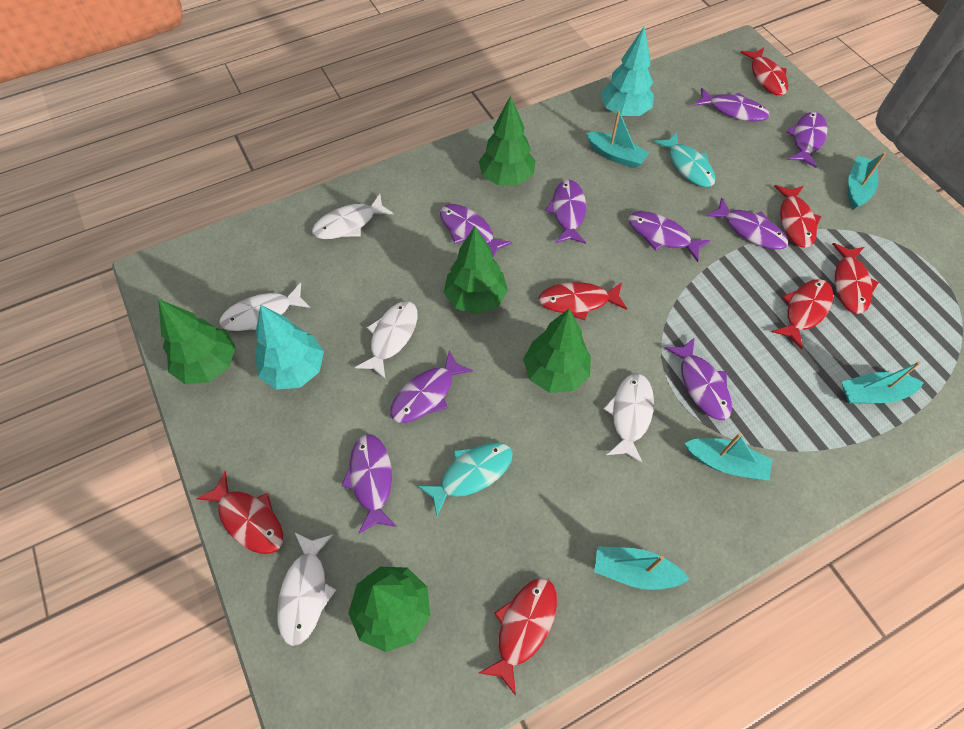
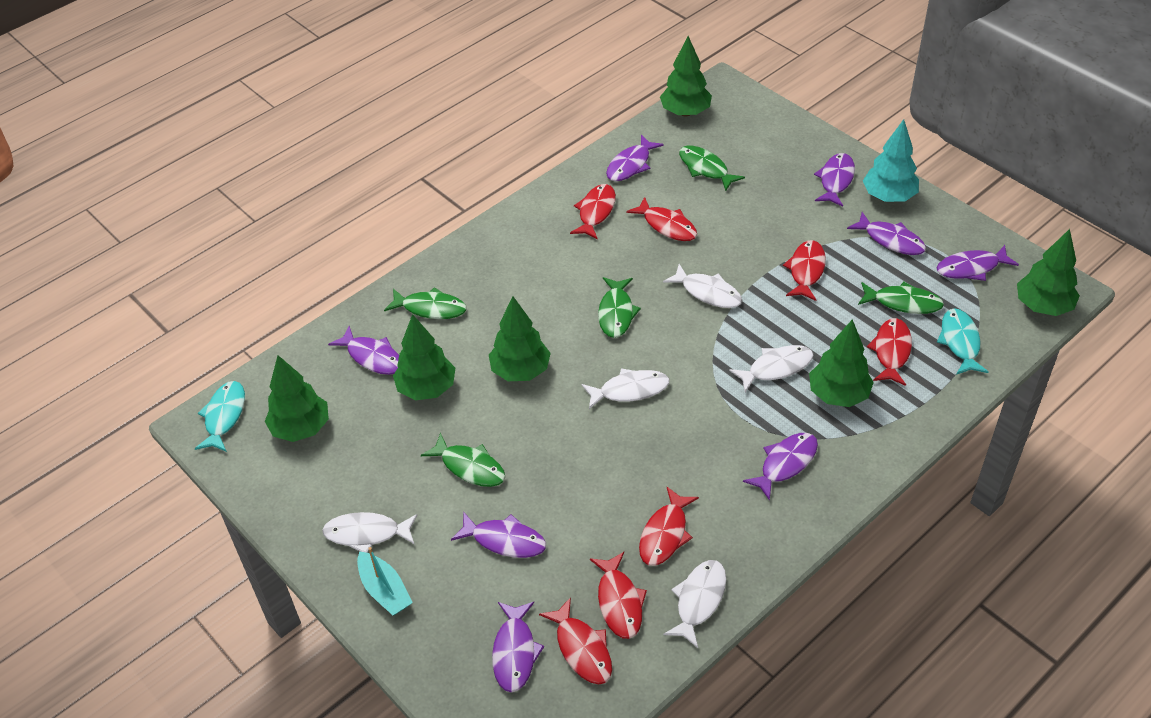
green fish: 0 -> 5
green tree: 5 -> 6
purple fish: 9 -> 8
turquoise boat: 5 -> 1
turquoise tree: 2 -> 1

